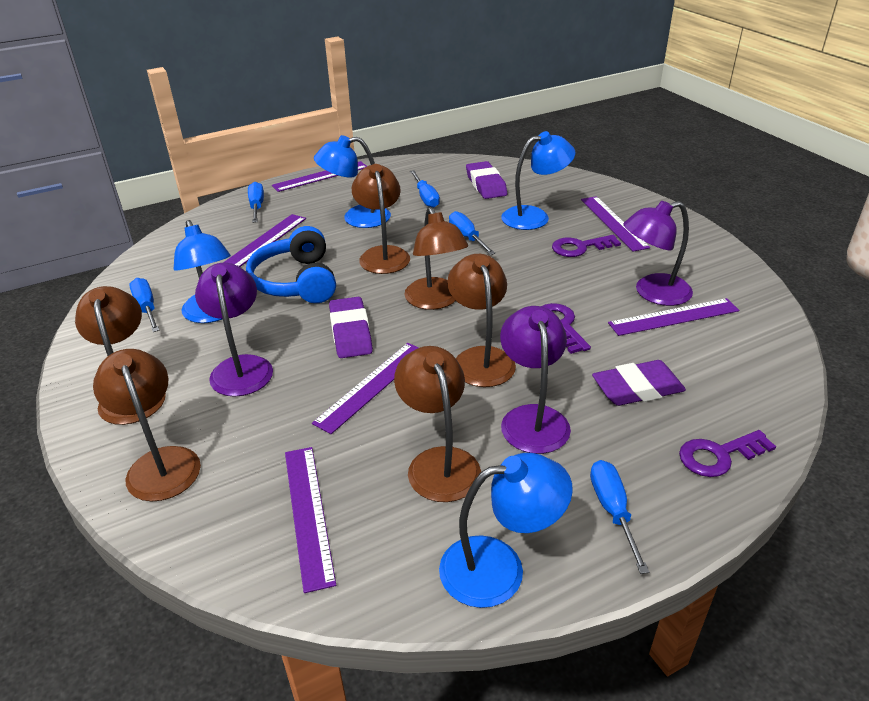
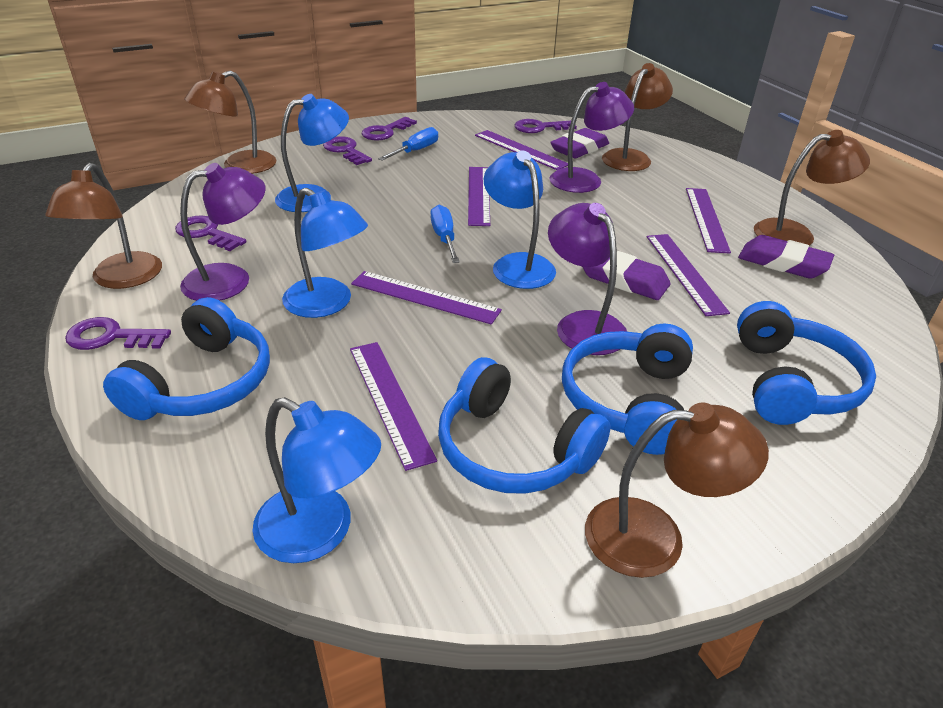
blue headphones: 1 -> 4
blue screwdriver: 5 -> 2
brown lamp: 6 -> 5
purple key: 3 -> 5

